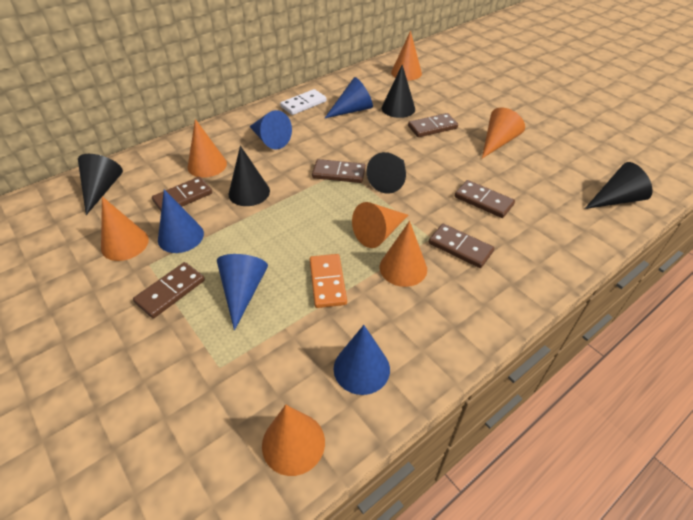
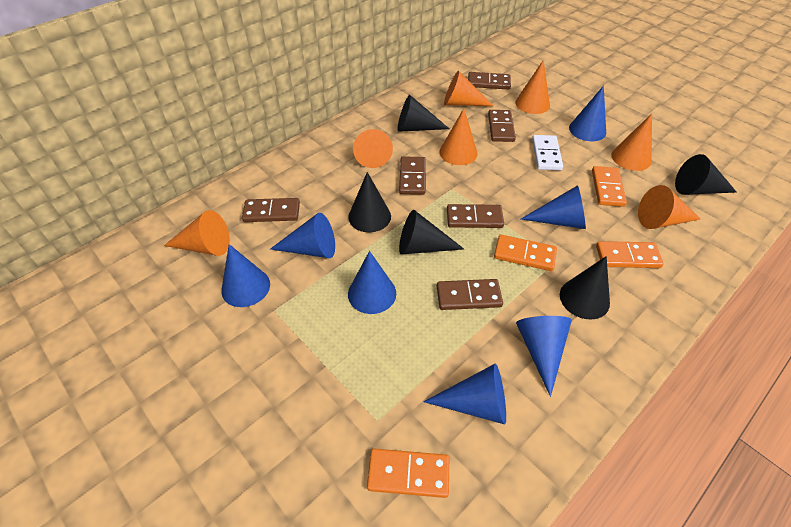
blue cone: 5 -> 7
orange domino: 1 -> 4

